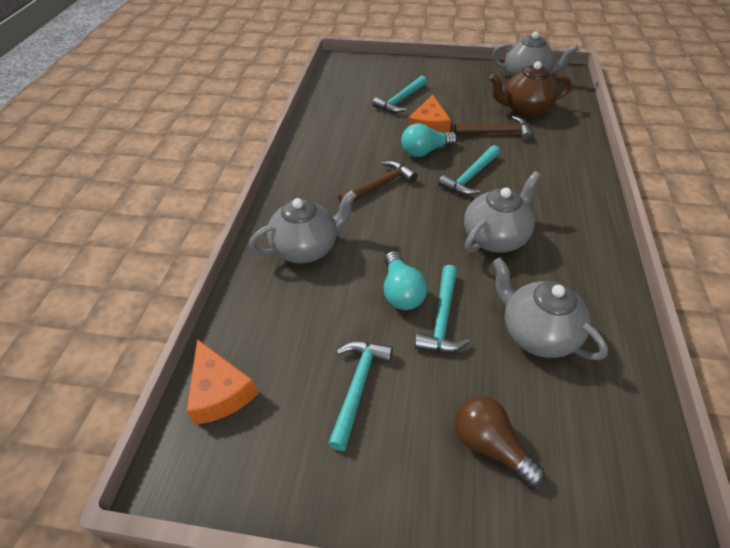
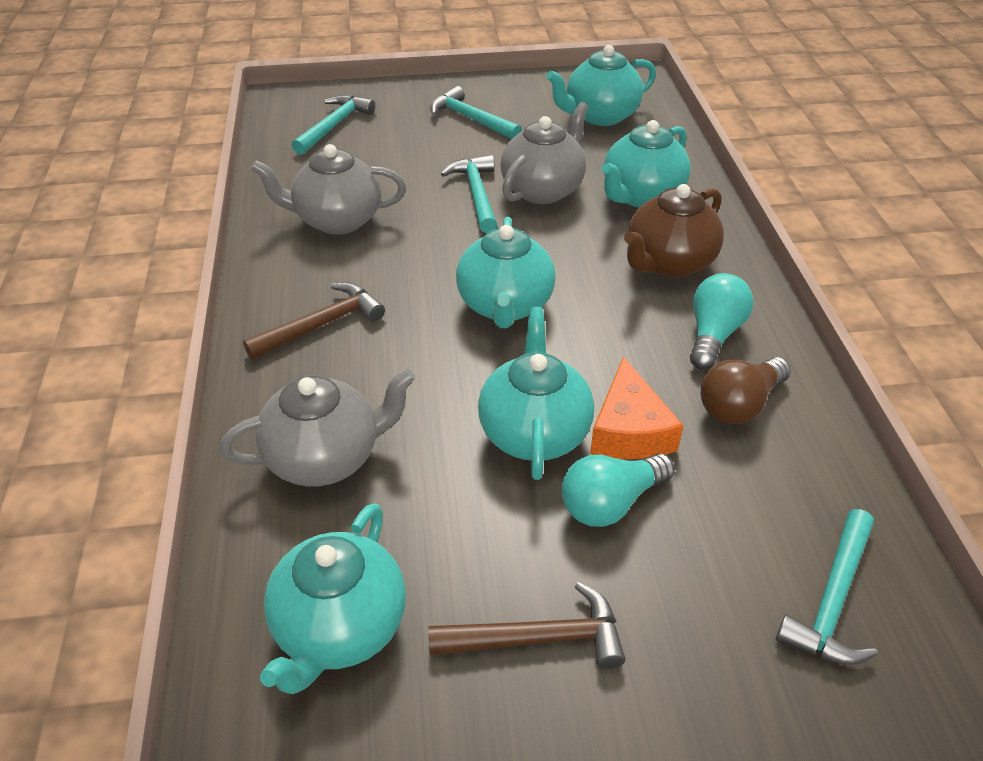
grey teapot: 4 -> 3
orange cheese: 2 -> 1
turquoise teapot: 0 -> 5

